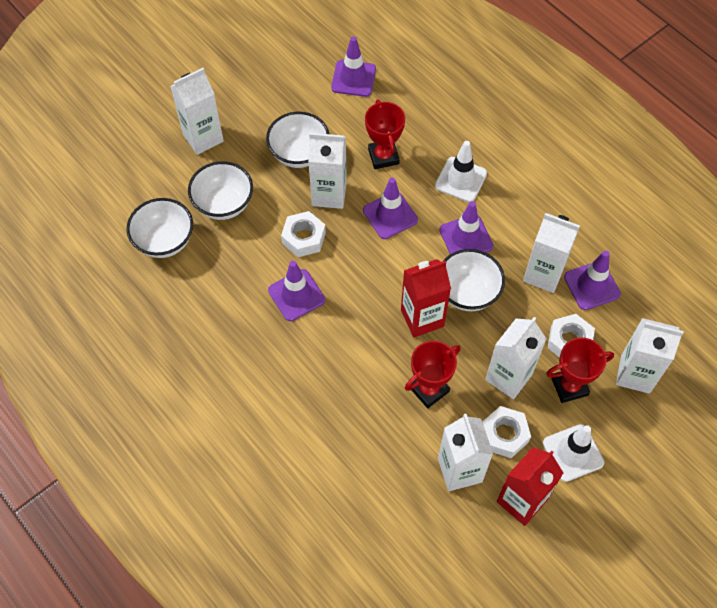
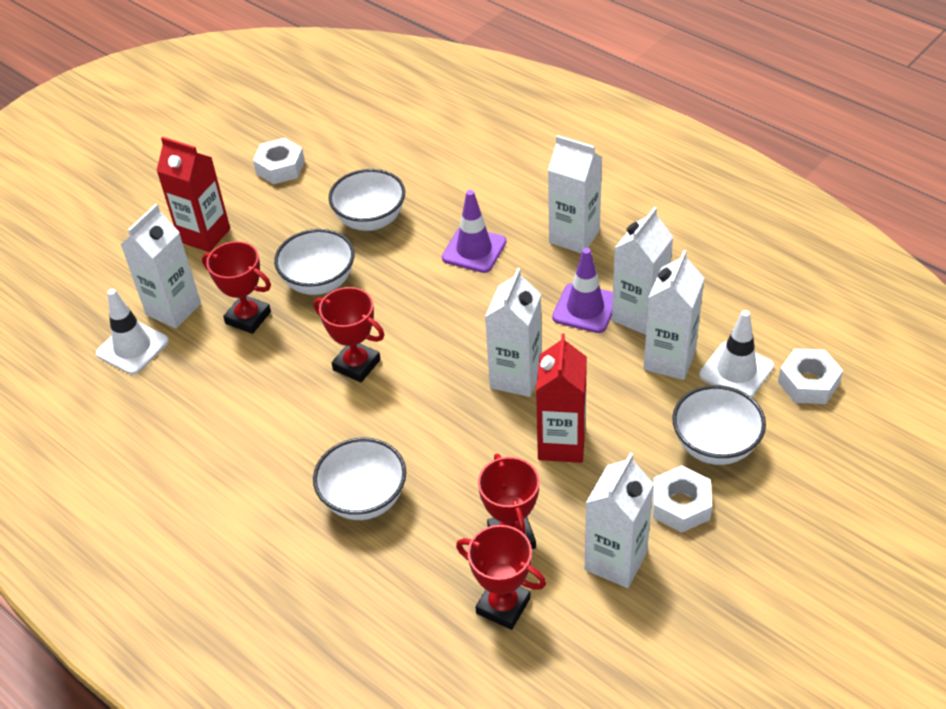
purple traffic cone: 5 -> 2
red trophy: 3 -> 4

